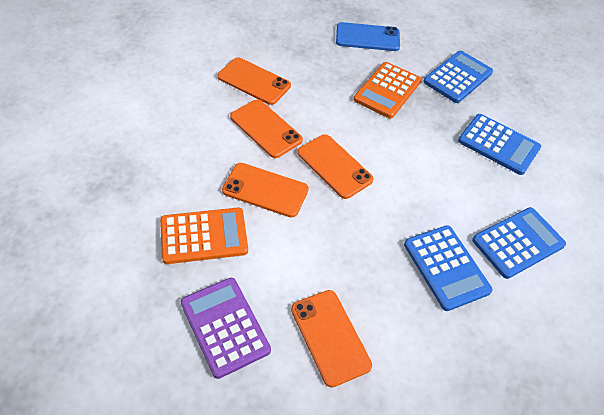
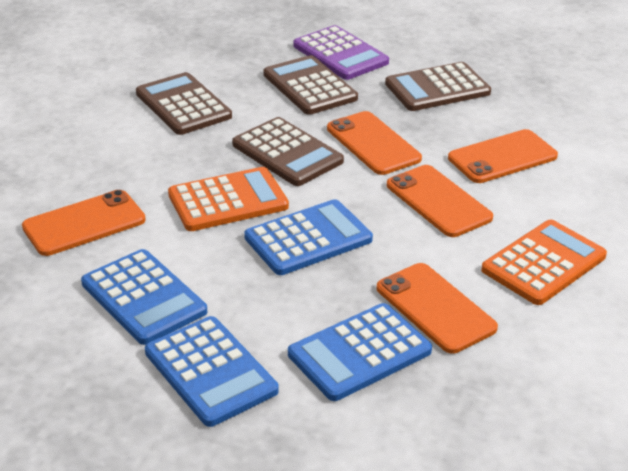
blue phone: 1 -> 0
brown calculator: 0 -> 4

